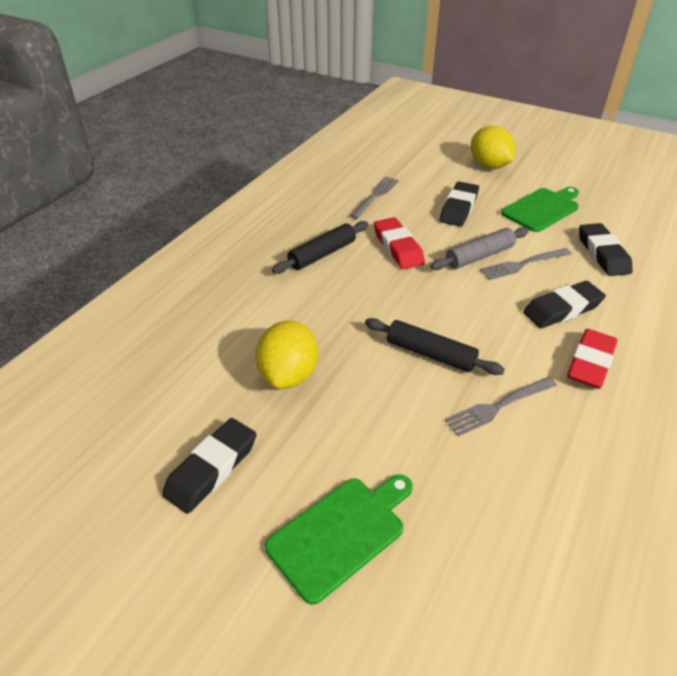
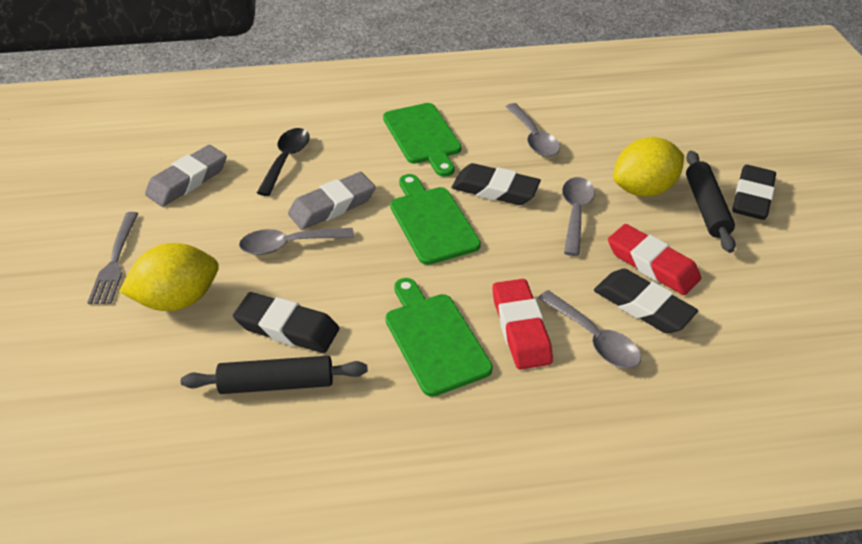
black spoon: 0 -> 1
green cutting board: 2 -> 3
grey eraser: 0 -> 2
grey fork: 3 -> 1
grey rolling pin: 1 -> 0
grey spoon: 0 -> 4

